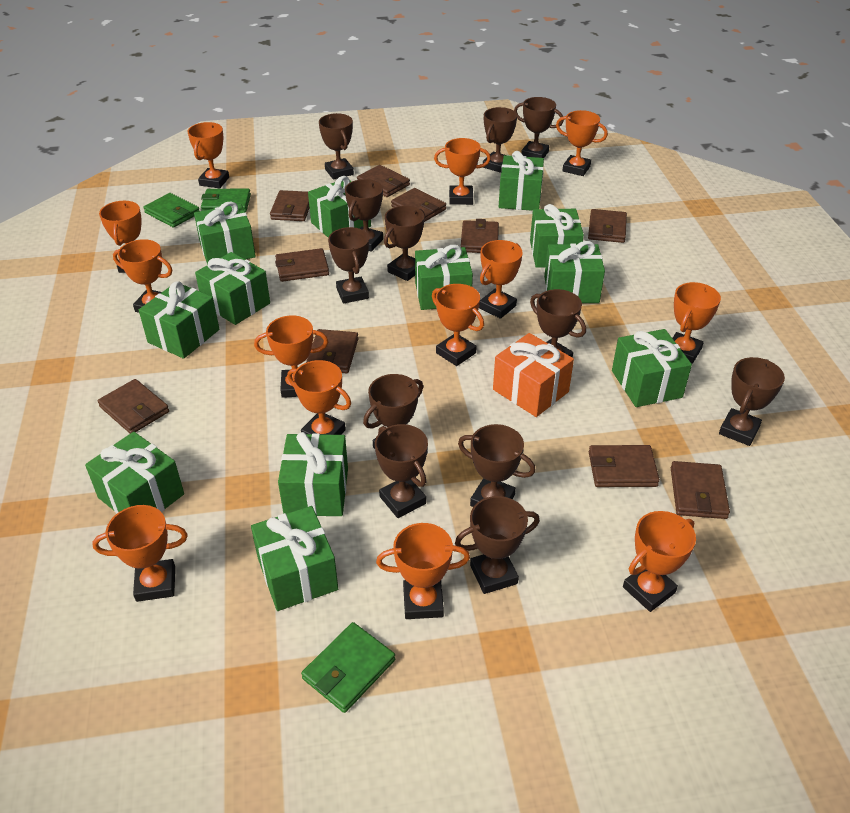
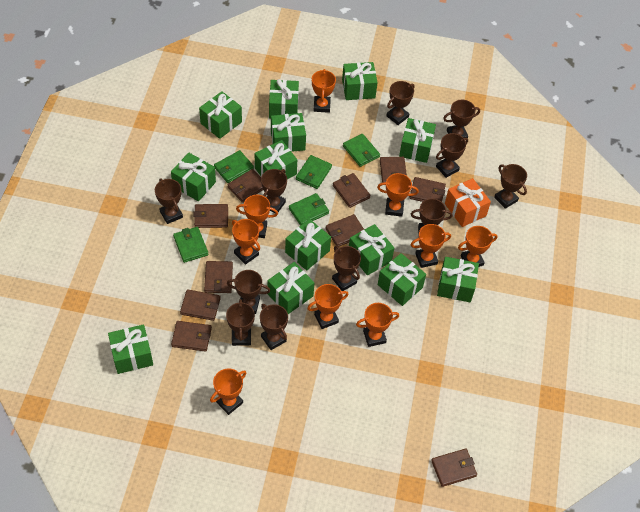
brown trophy: 12 -> 11
green gift: 12 -> 13
green wallet: 3 -> 5
orange trophy: 13 -> 9

